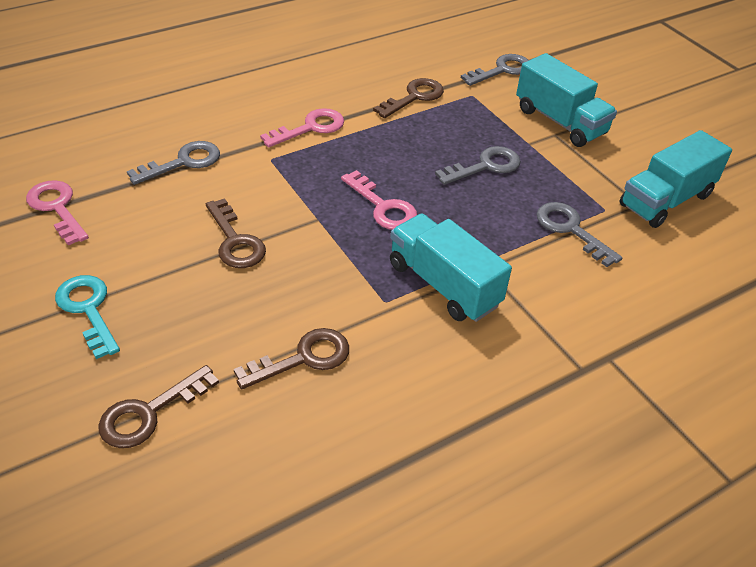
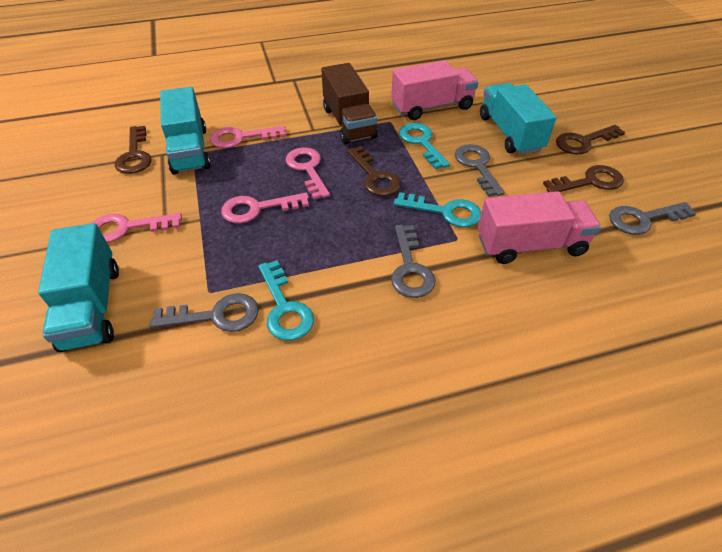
brown truck: 0 -> 1
pink key: 3 -> 4
pink truck: 0 -> 2
turquoise key: 1 -> 3

